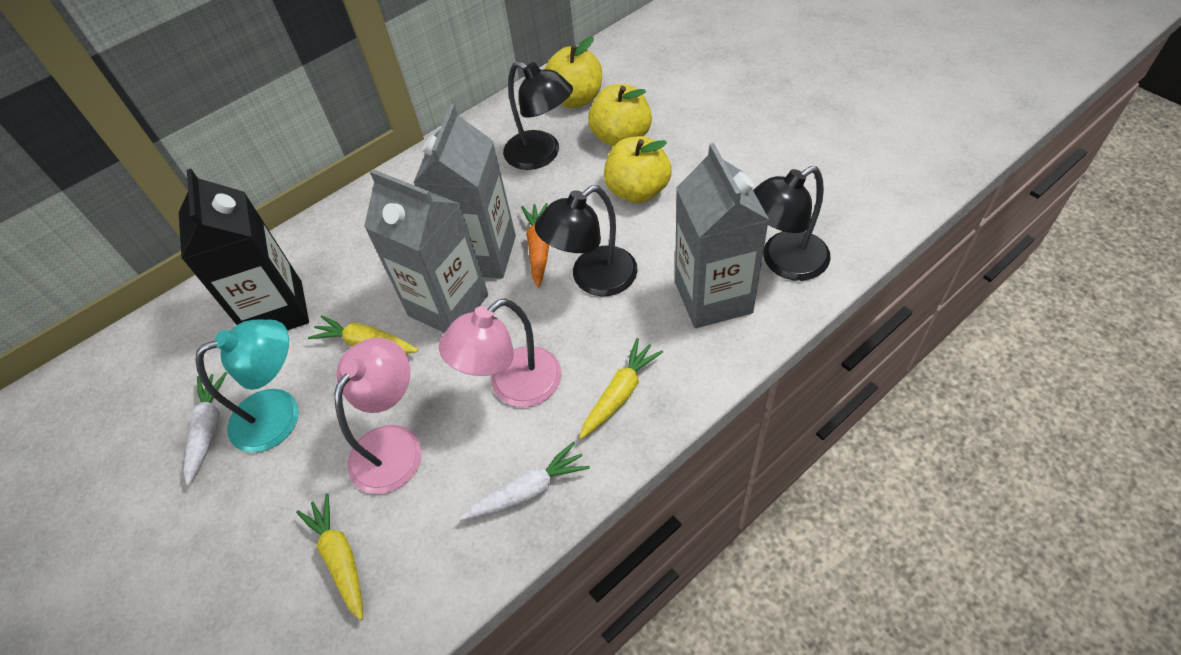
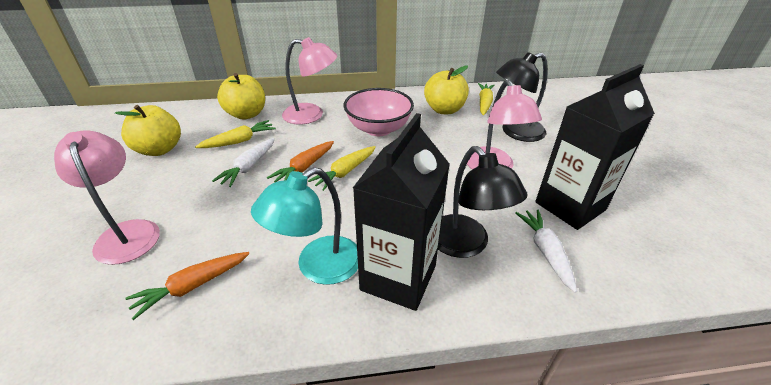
black carton: 1 -> 2
black lamp: 3 -> 2
grey carton: 3 -> 0
orange carrot: 1 -> 2
pink bowl: 0 -> 1
pink lamp: 2 -> 3

